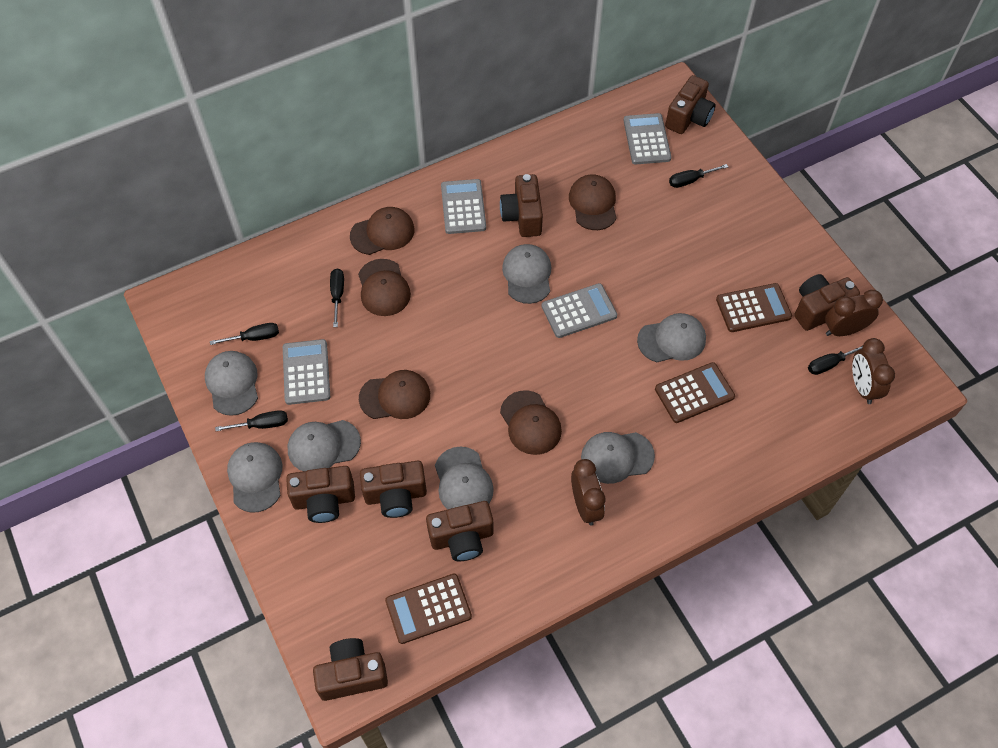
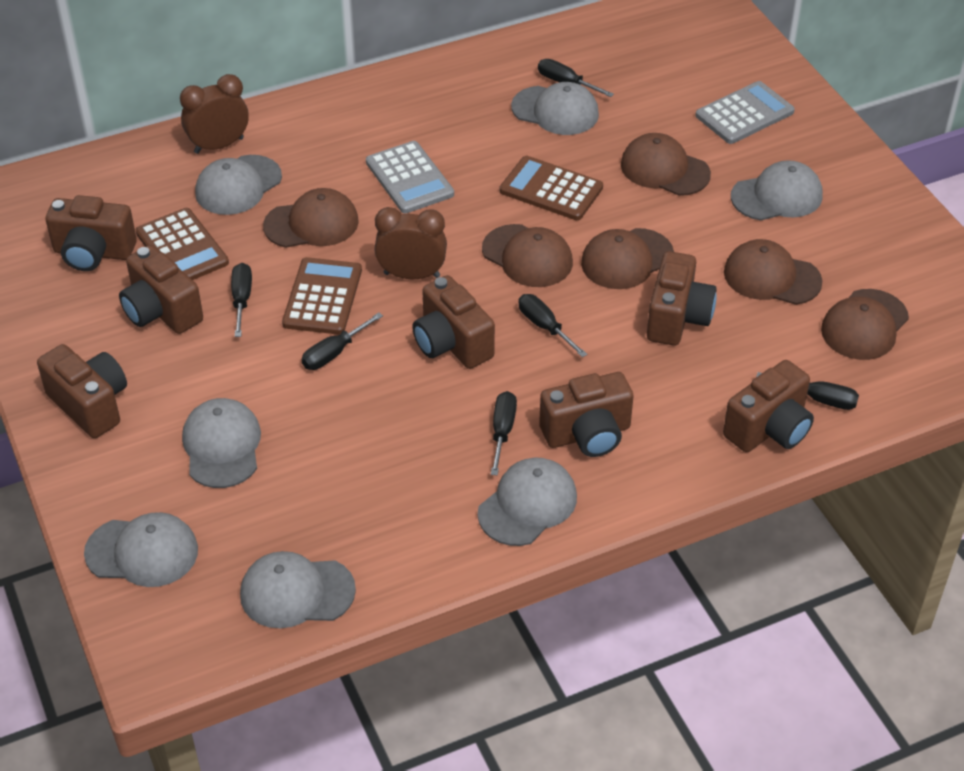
black screwdriver: 5 -> 6
brown cap: 5 -> 6
brown clock: 3 -> 2
grey calculator: 4 -> 2

